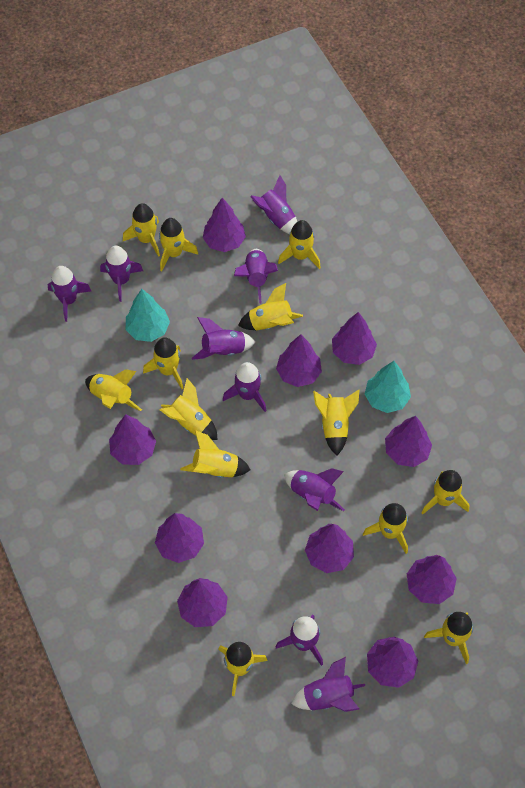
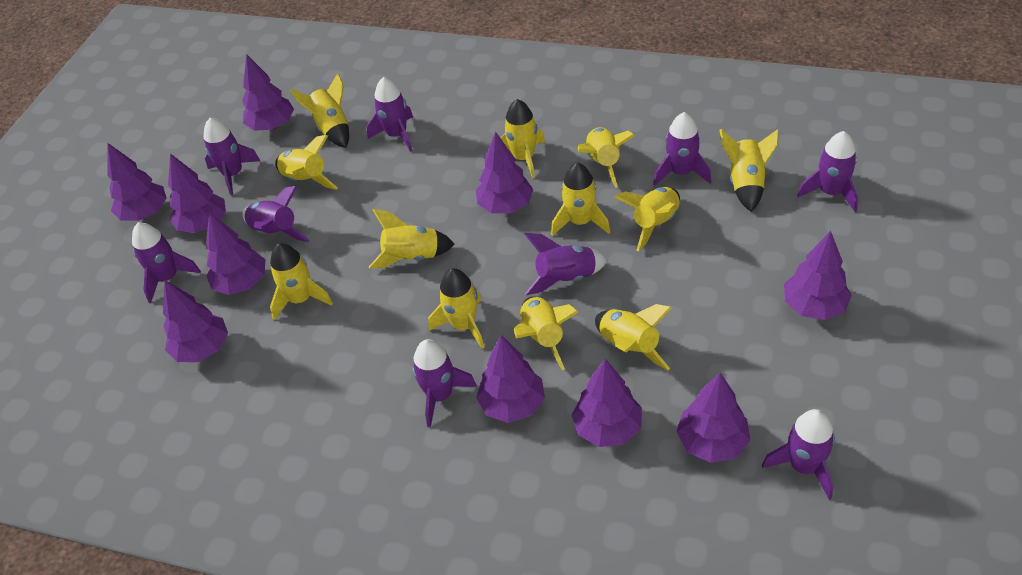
turquoise tree: 2 -> 0
yellow rocket: 13 -> 12

